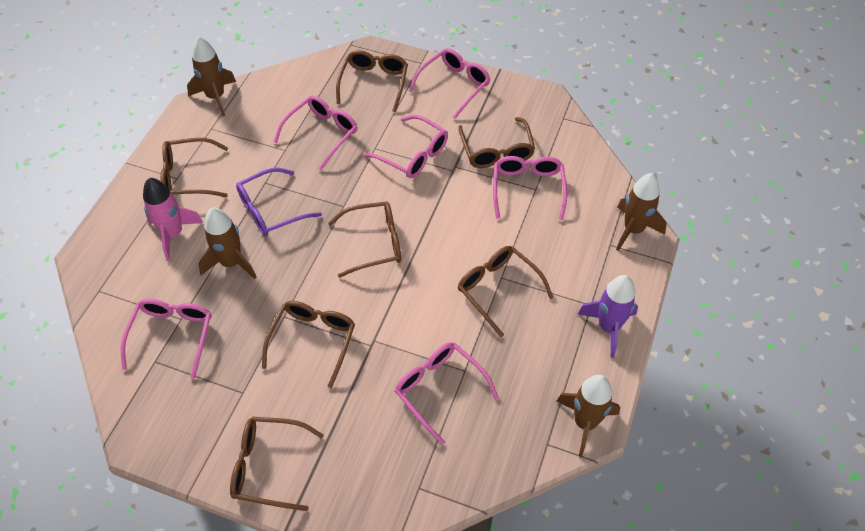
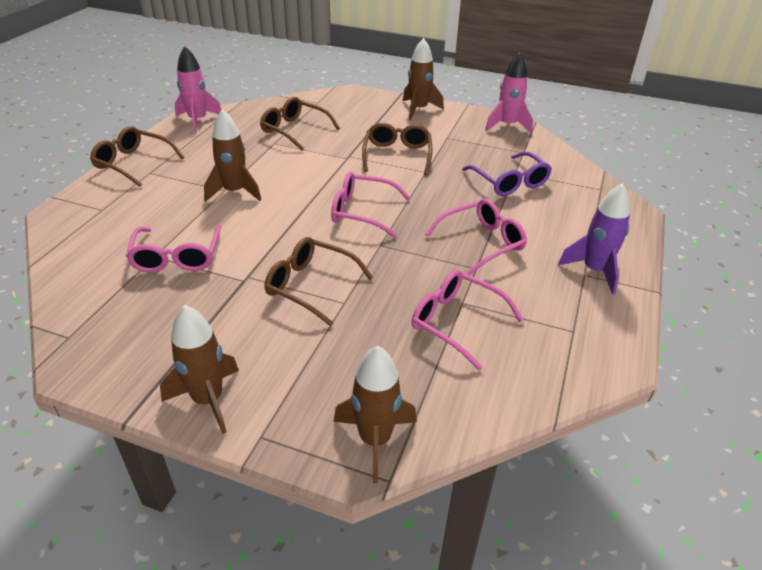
brown glasses: 7 -> 4
pink glasses: 6 -> 4
pink rocket: 1 -> 2

